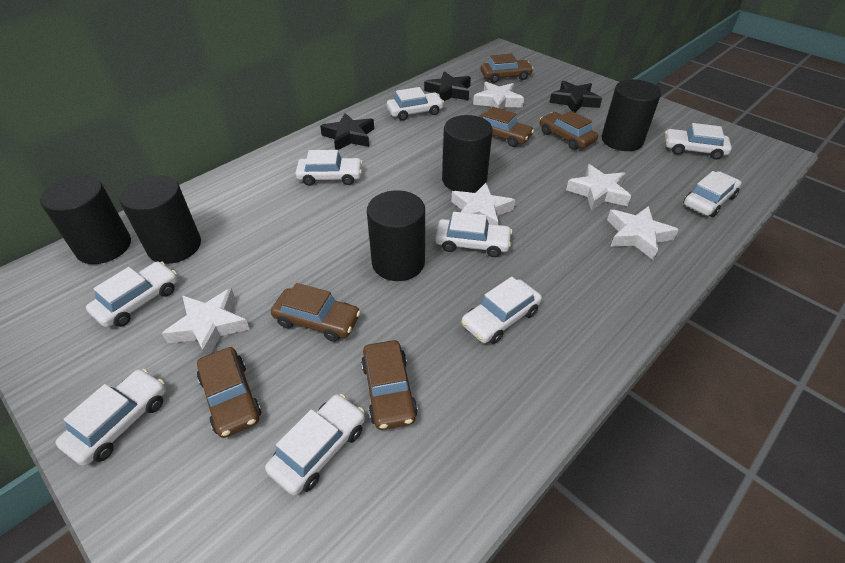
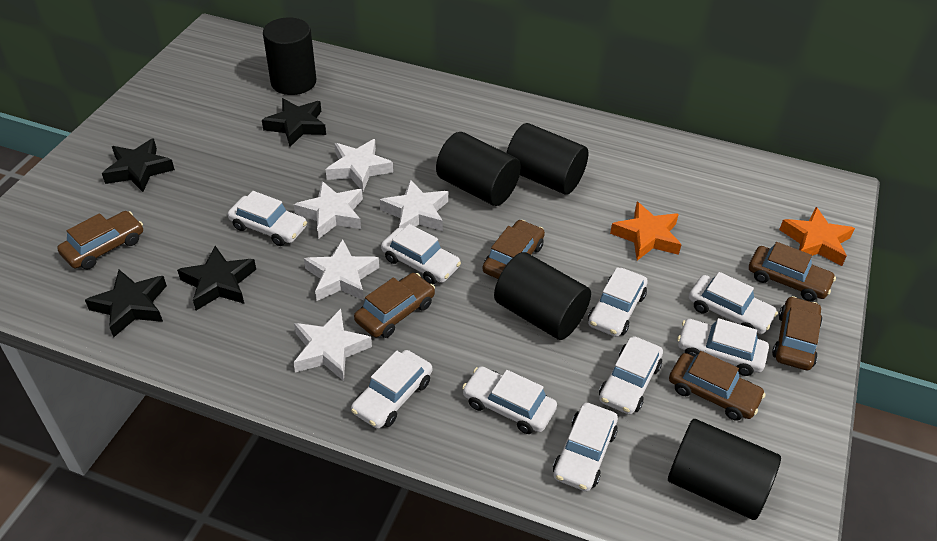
black star: 3 -> 4
orange star: 0 -> 2

